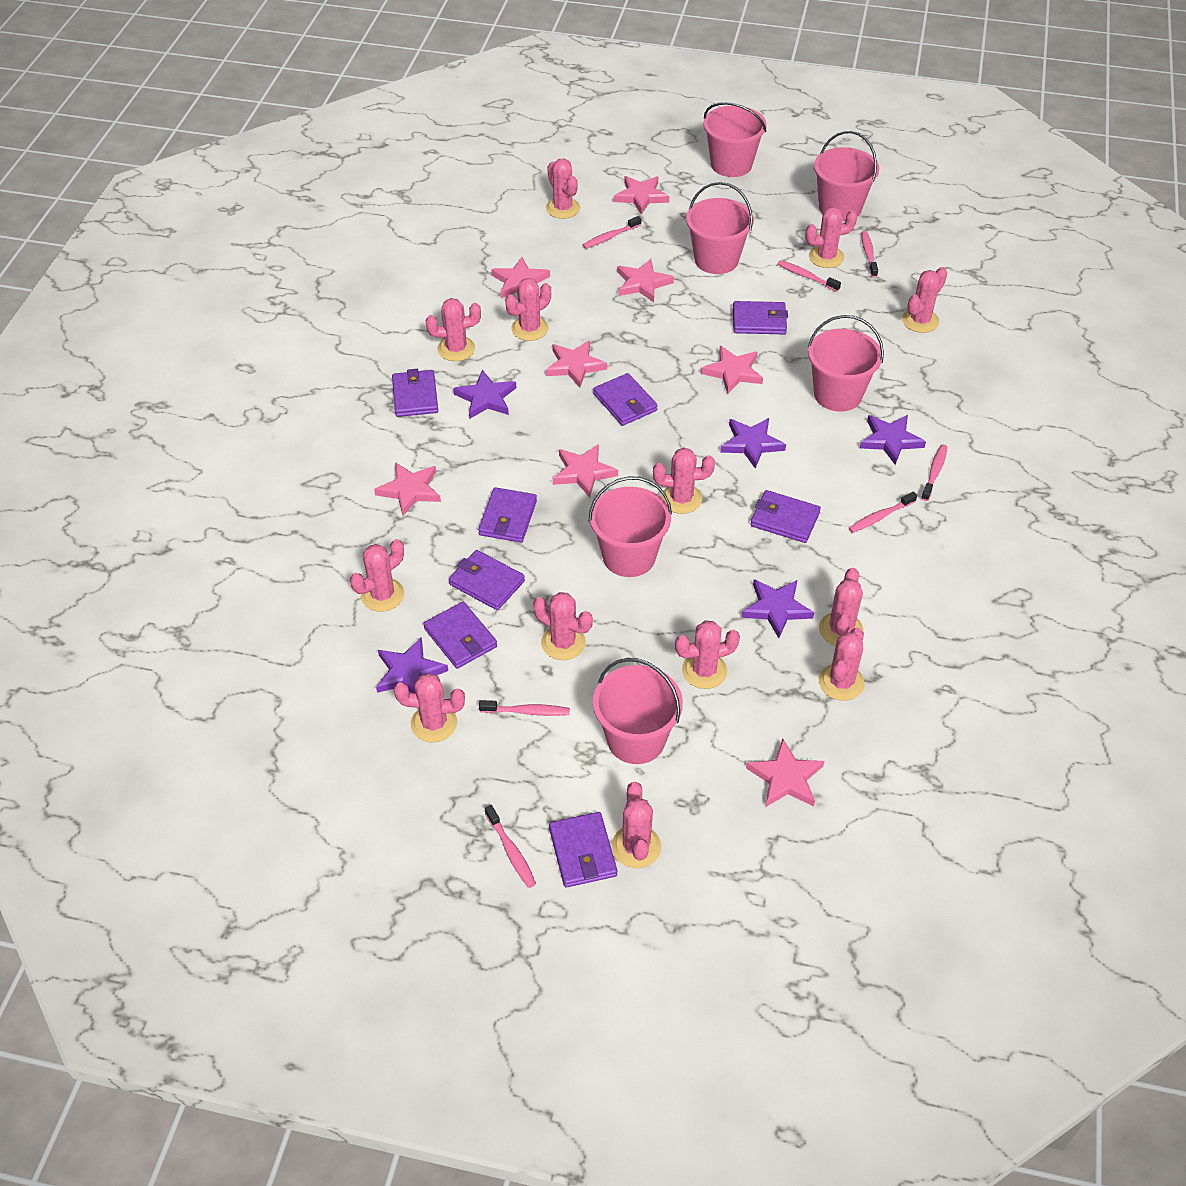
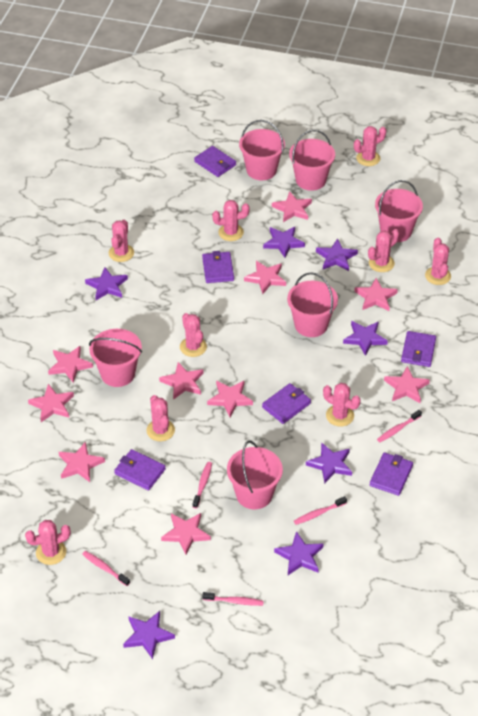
pink cactus: 13 -> 9
pink star: 8 -> 10
pink toothbrush: 7 -> 5
purple star: 5 -> 7
purple wallet: 8 -> 6

